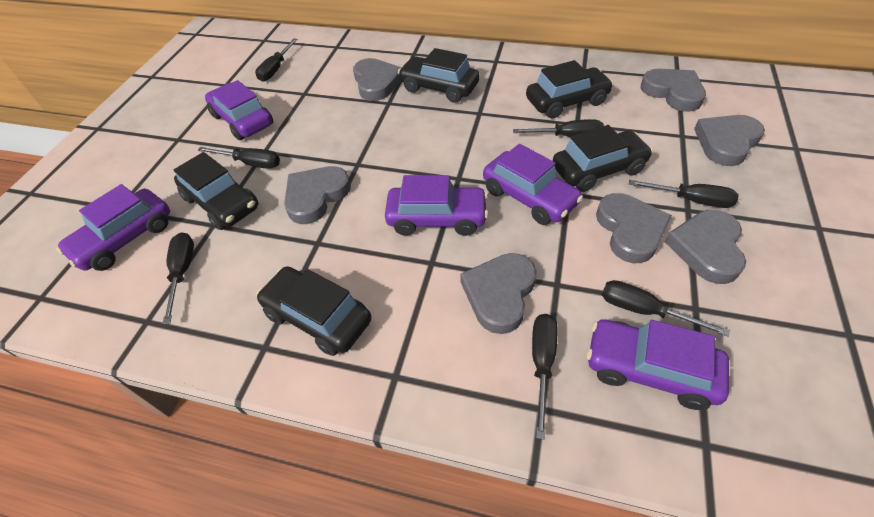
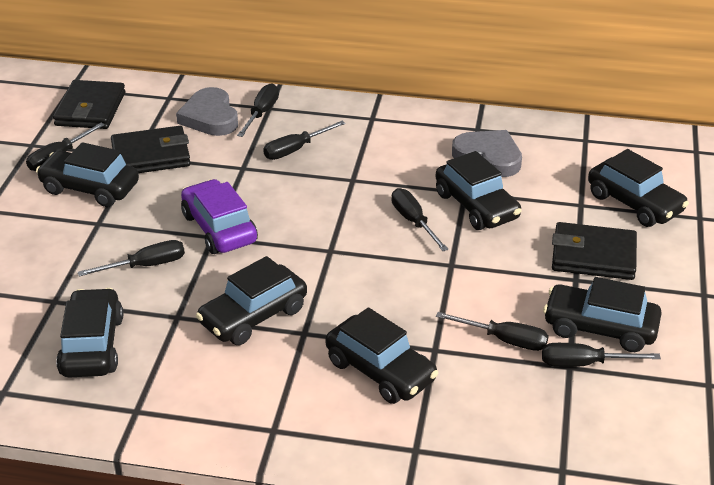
black car: 5 -> 7
black wallet: 0 -> 3
grey heart: 7 -> 2
purple car: 5 -> 1

